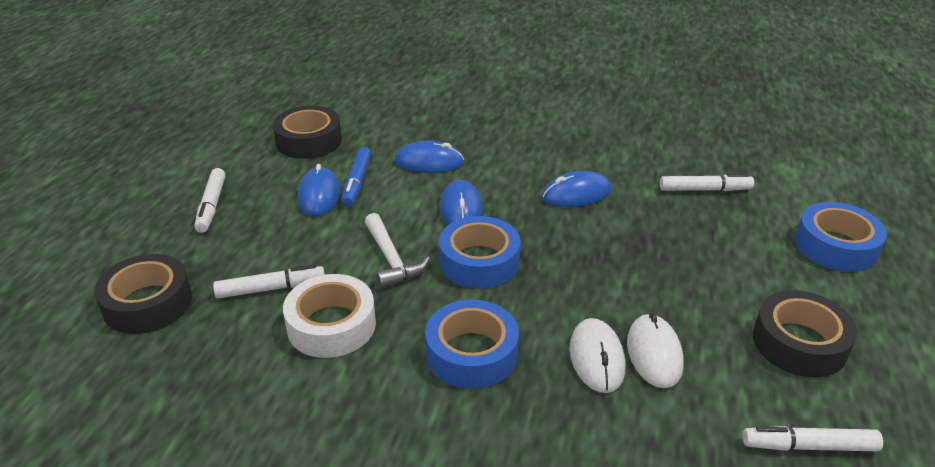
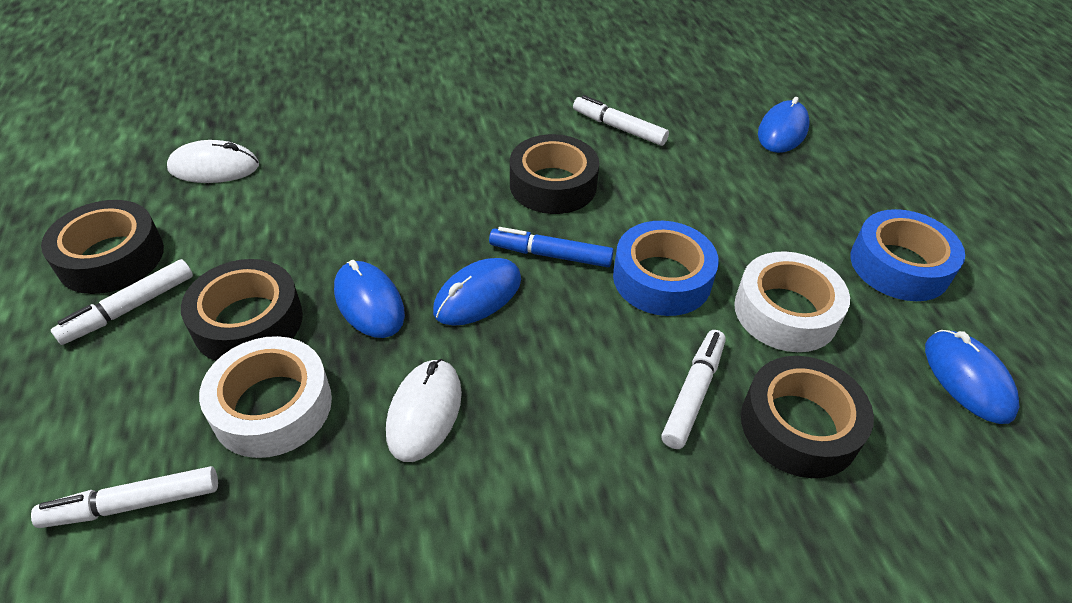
black tape: 3 -> 4
blue tape: 3 -> 2
white hammer: 1 -> 0
white tape: 1 -> 2

